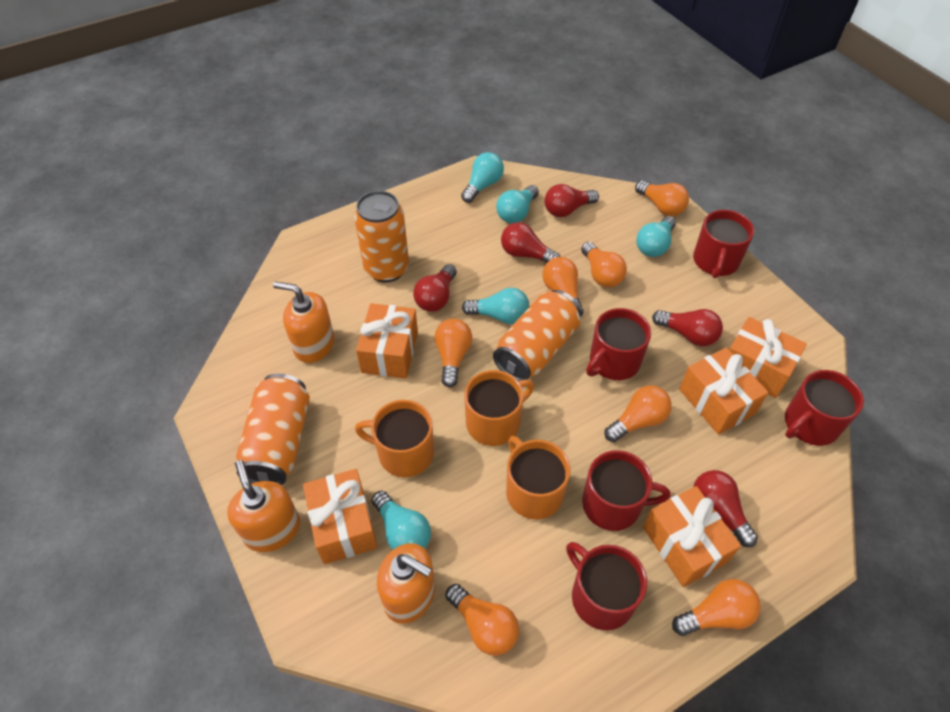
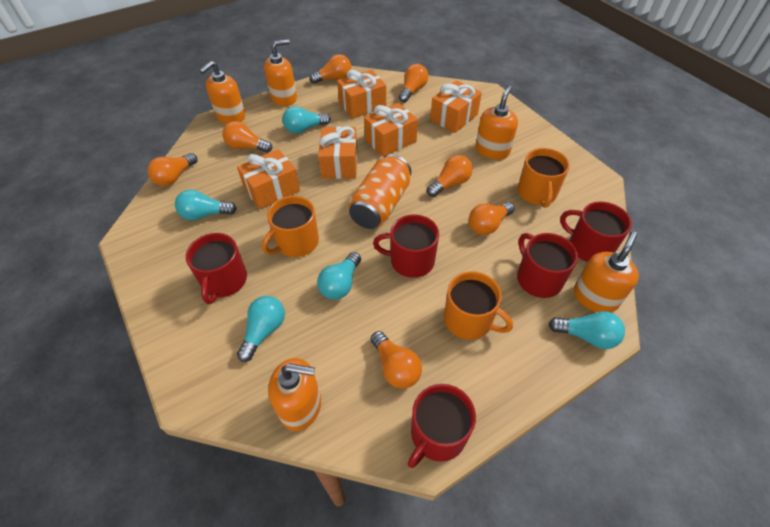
orange can: 3 -> 1
orange soap dispenser: 3 -> 5
red light bulb: 5 -> 0

